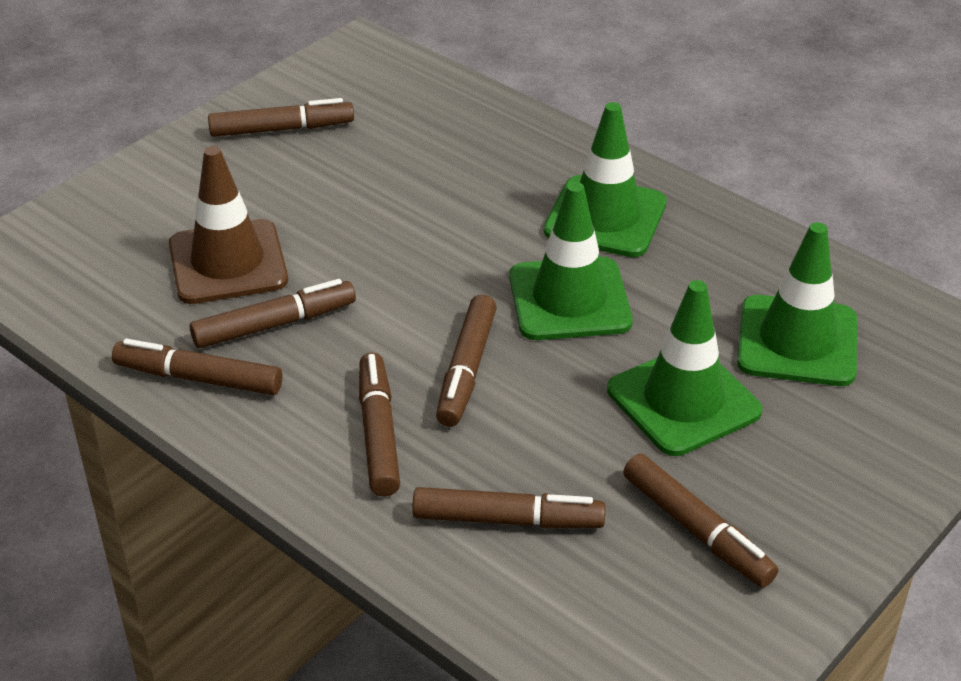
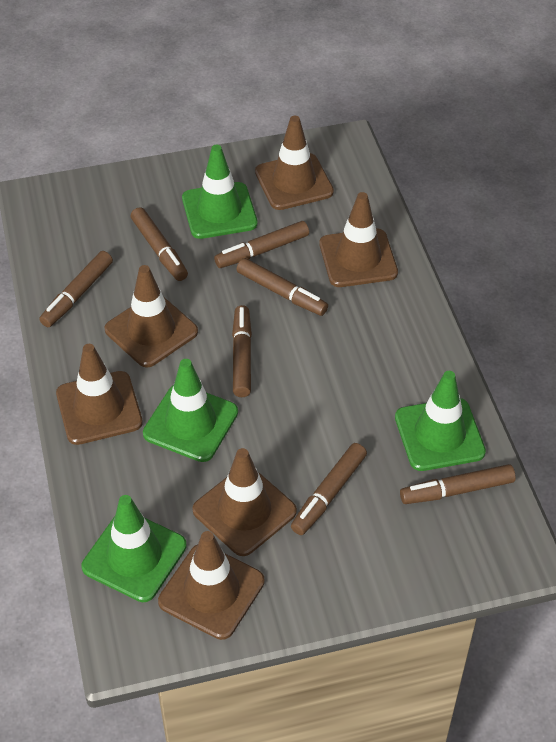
brown traffic cone: 1 -> 6

